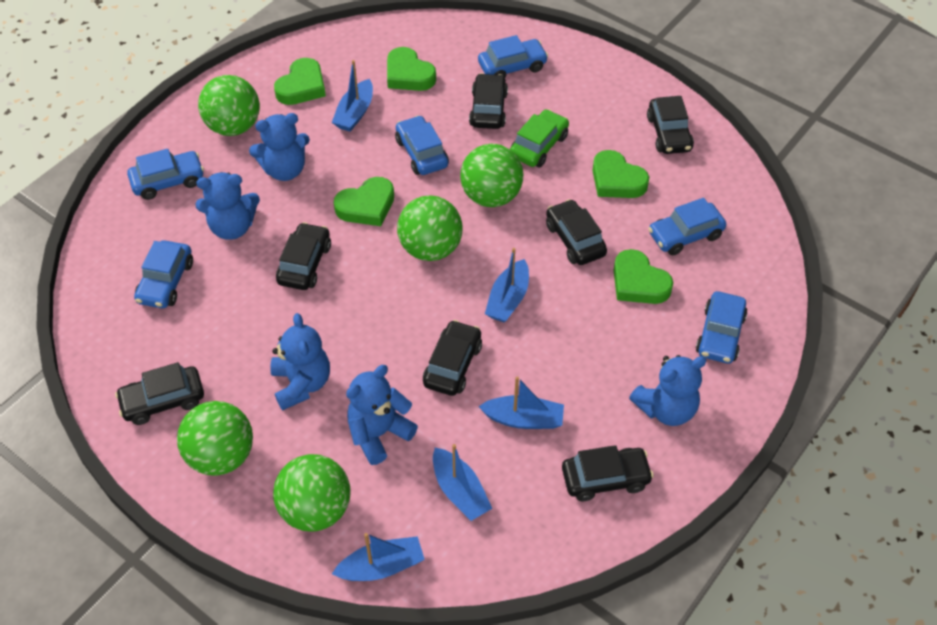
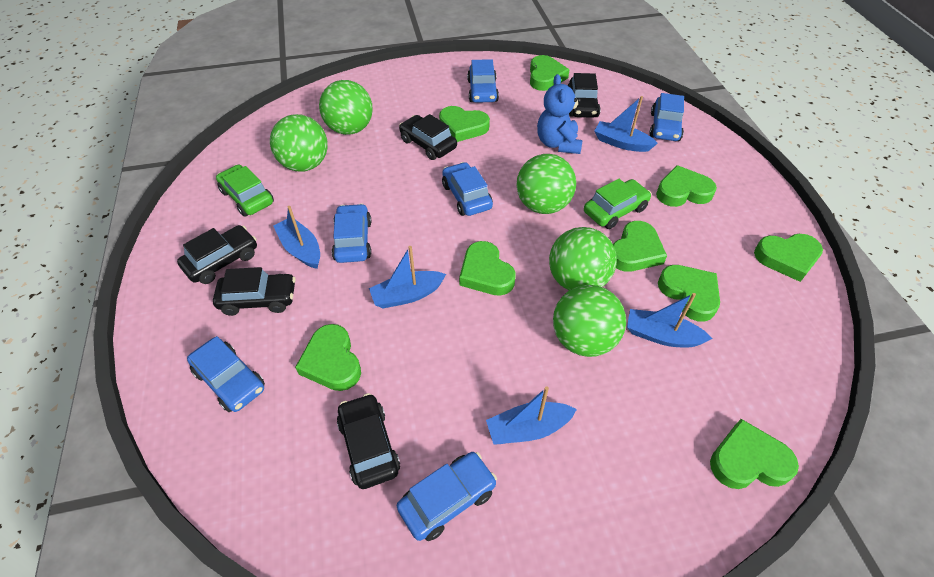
black car: 7 -> 5
blue teddy bear: 5 -> 1
green car: 1 -> 2
green heart: 5 -> 9

